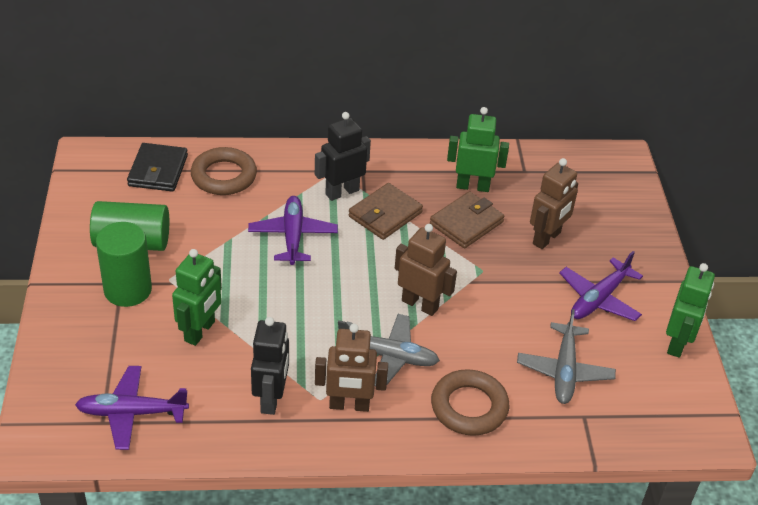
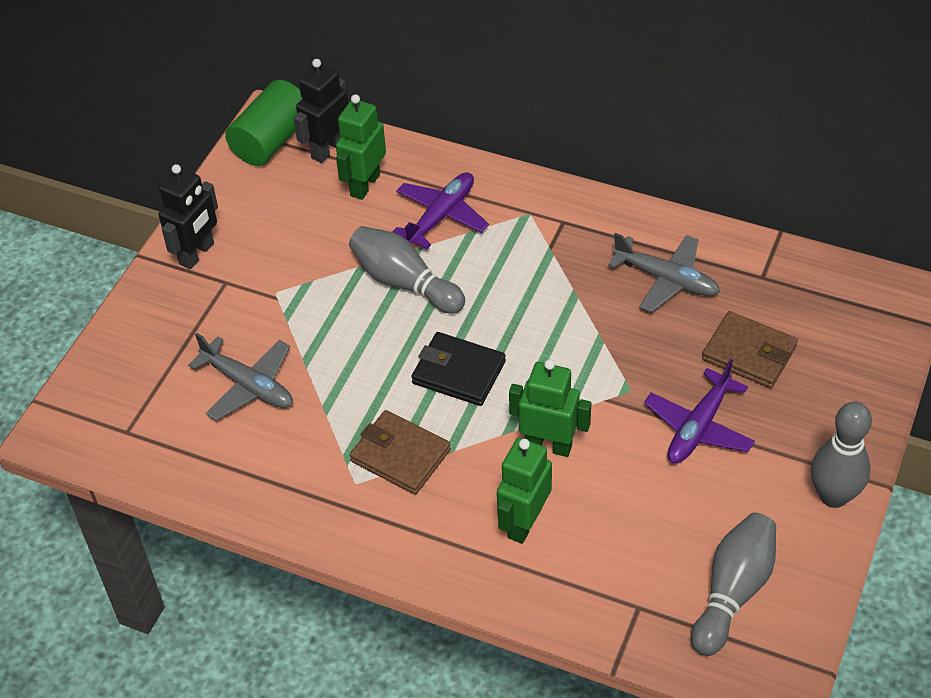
brown ring: 2 -> 0
brown robot: 3 -> 0
green cylinder: 2 -> 1
grey bowling pin: 0 -> 3
purple plane: 3 -> 2

